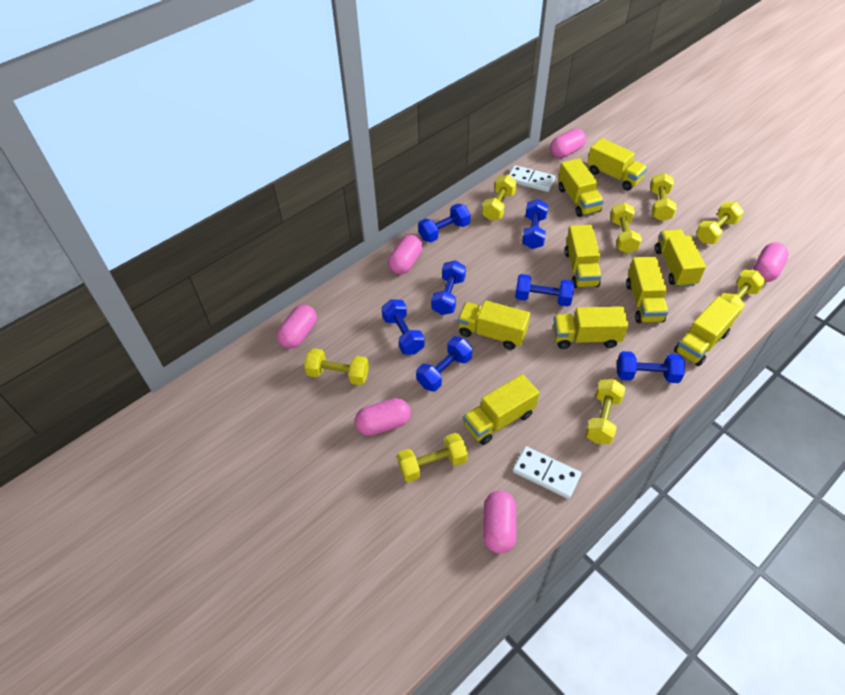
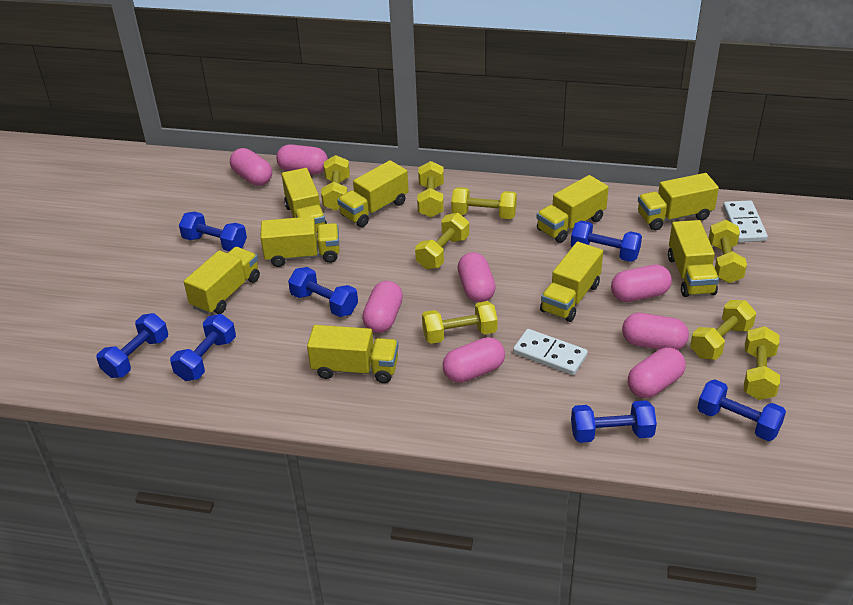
pink capsule: 6 -> 8

